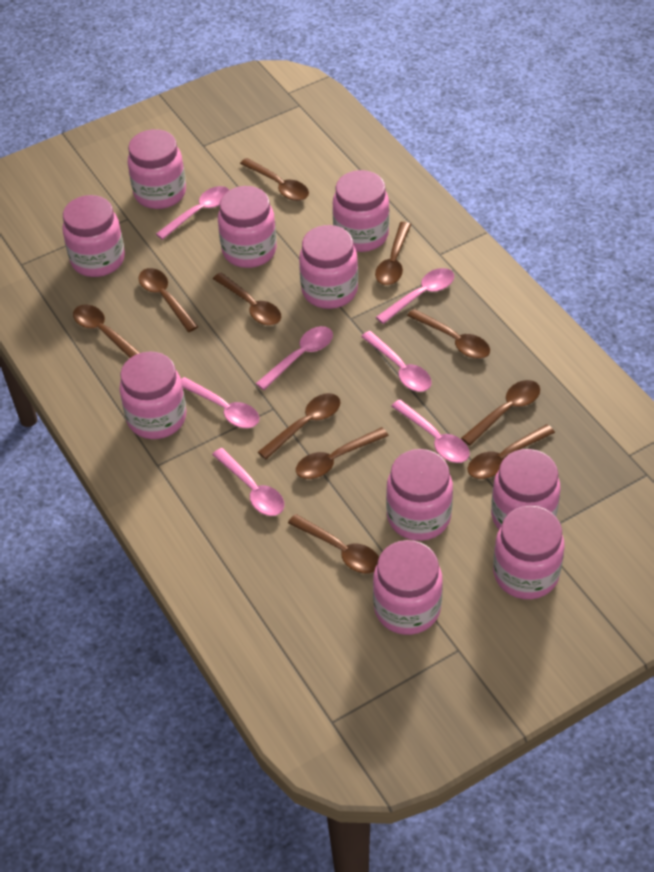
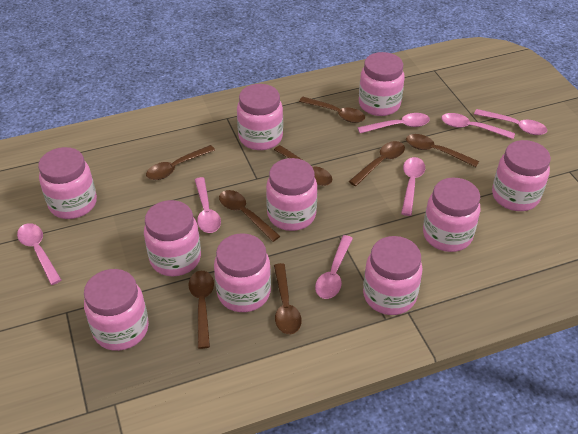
brown spoon: 11 -> 8

